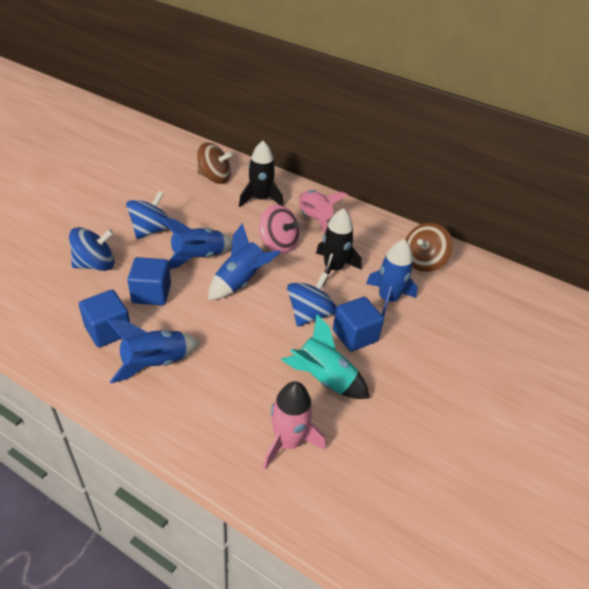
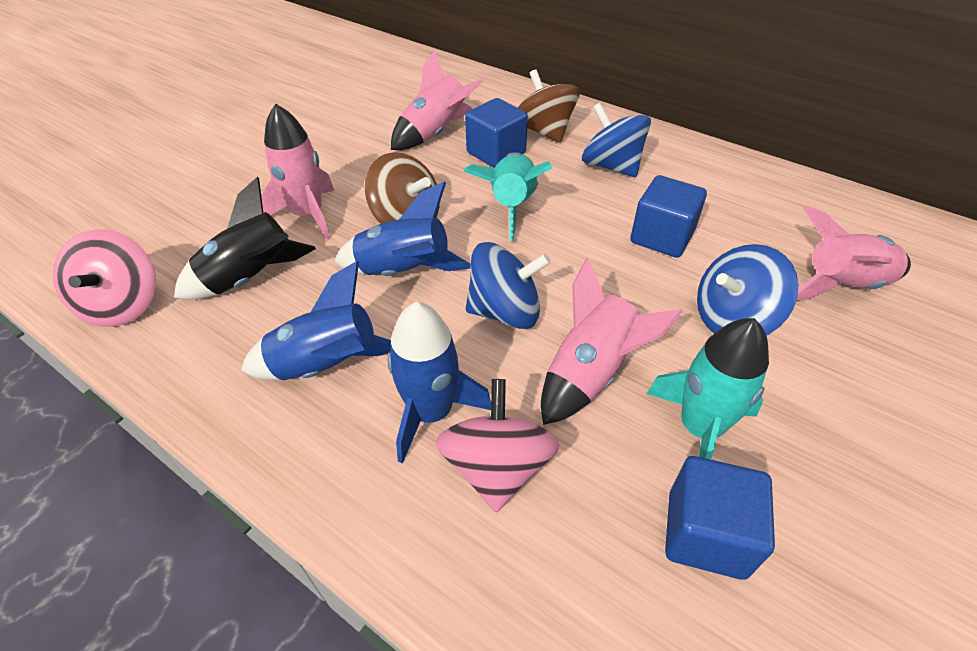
black rocket: 2 -> 1
blue rocket: 4 -> 3
pink rocket: 2 -> 4
pink spinning top: 1 -> 2
turquoise rocket: 1 -> 2

